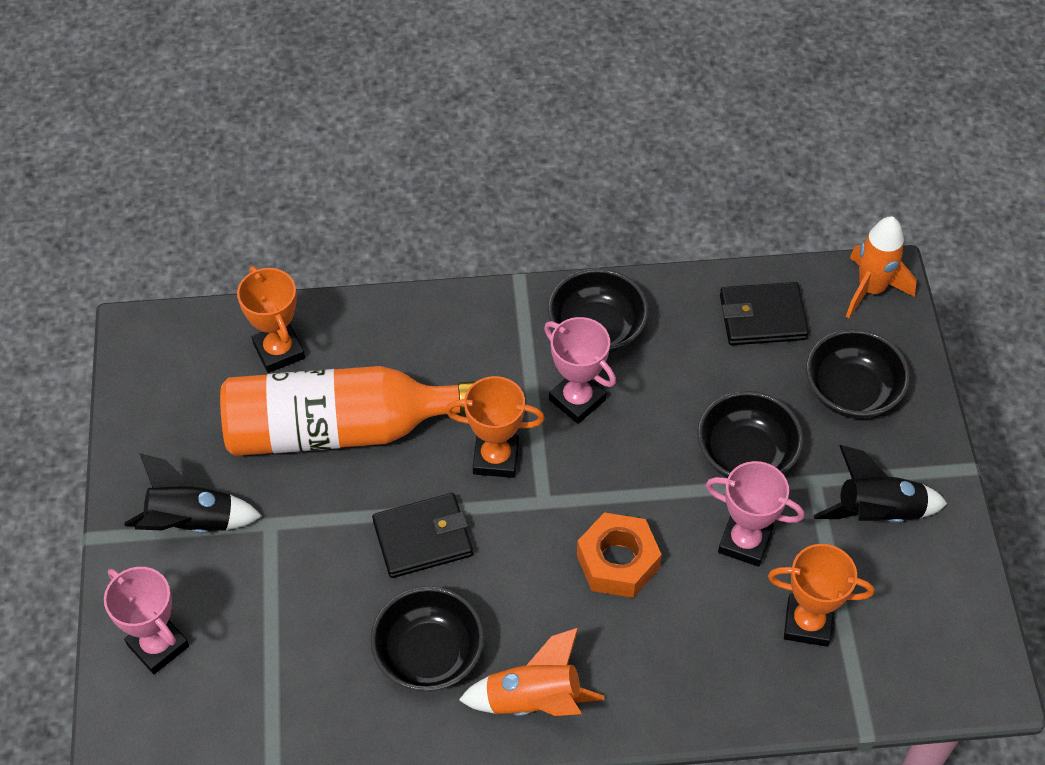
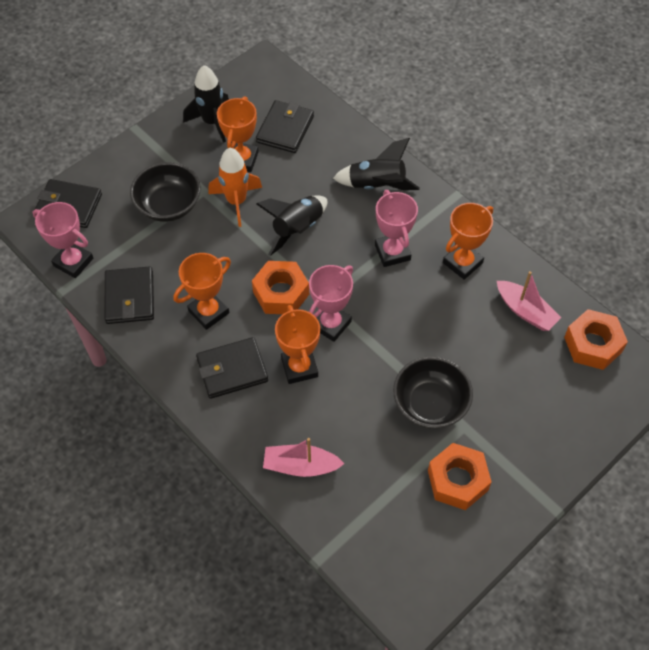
black bowl: 4 -> 2
black rocket: 2 -> 3
black wallet: 2 -> 4
orange bottle: 1 -> 0
orange nut: 1 -> 3
orange rocket: 2 -> 1
orange trophy: 3 -> 4
pink boat: 0 -> 2

